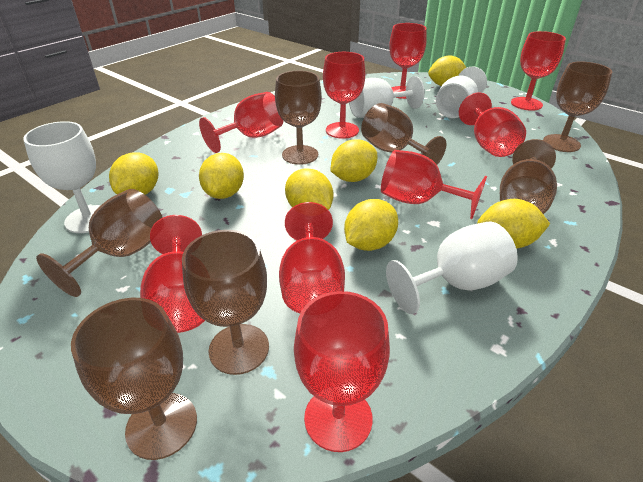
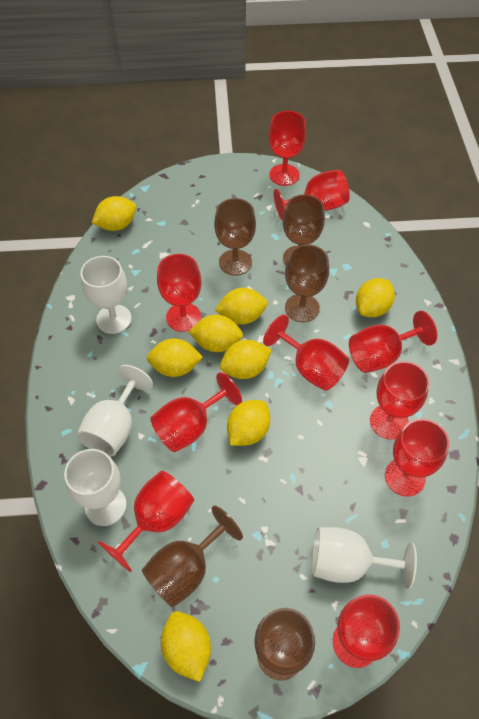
brown goblet: 7 -> 5
red goblet: 9 -> 10
yellow lemon: 7 -> 8

